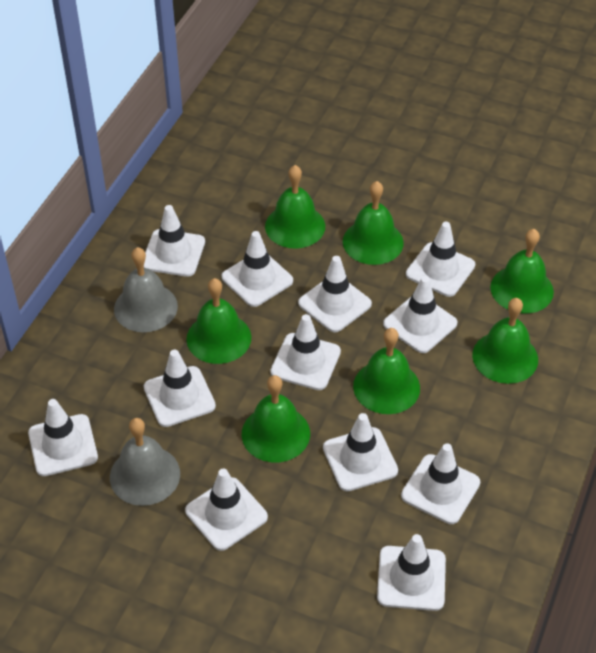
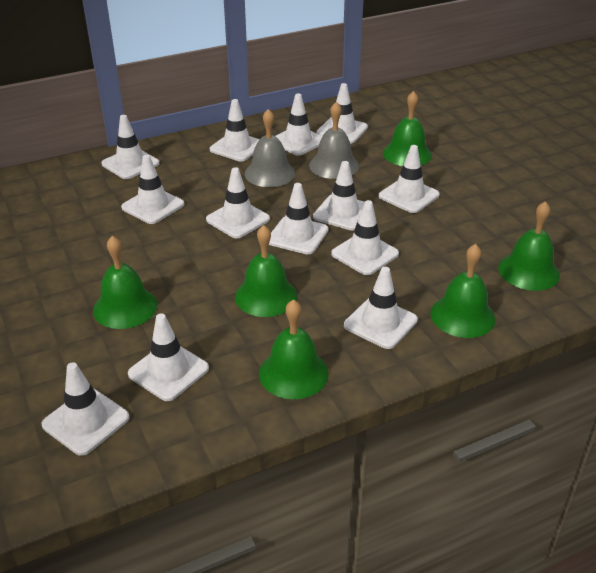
green bell: 7 -> 6
white traffic cone: 12 -> 13

